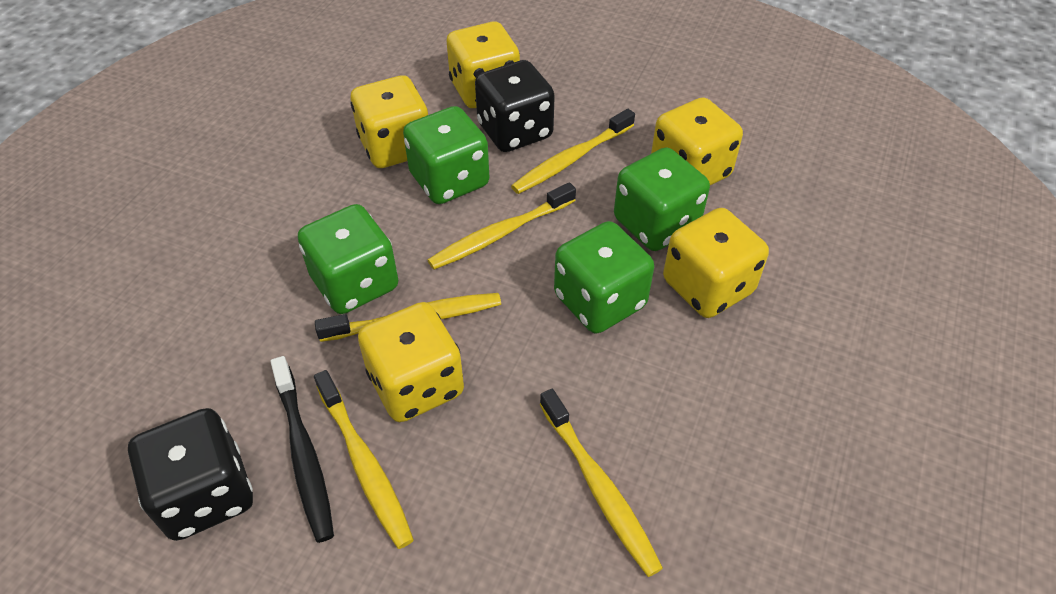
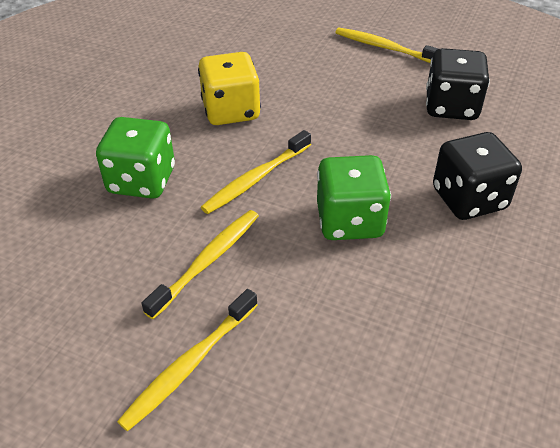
black toothbrush: 1 -> 0
green dice: 4 -> 2
yellow dice: 5 -> 1
yellow toothbrush: 5 -> 4

